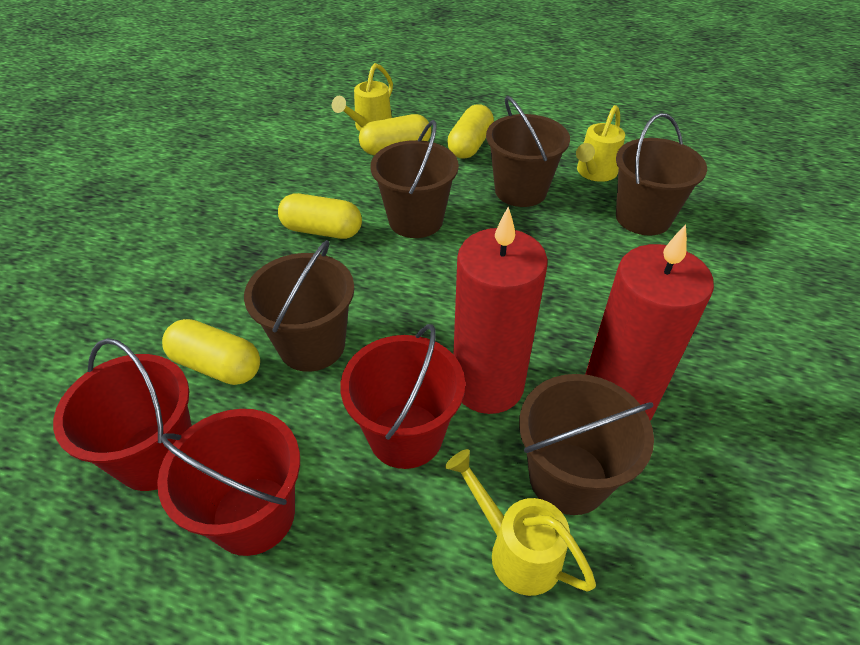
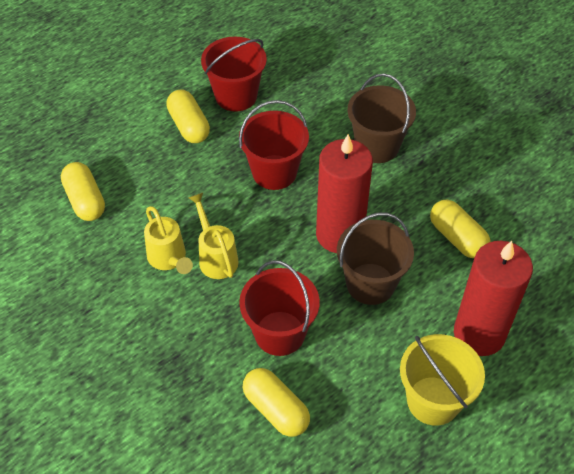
brown bucket: 5 -> 2
yellow bucket: 0 -> 1
yellow watering can: 3 -> 2

